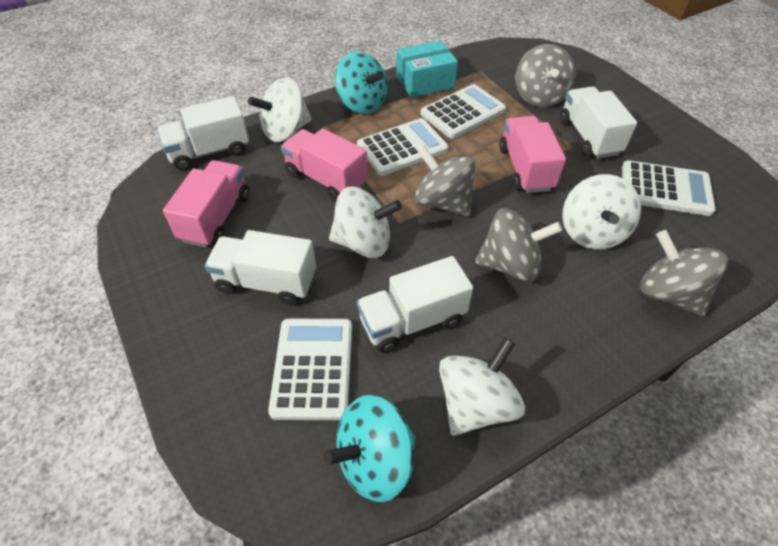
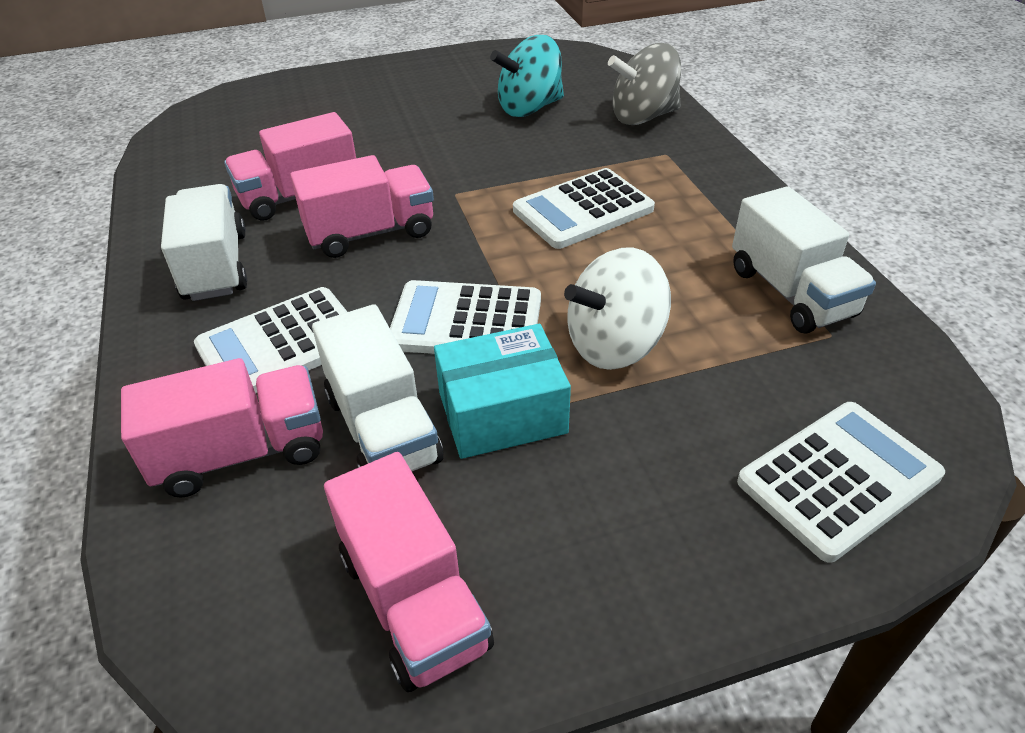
grey spinning top: 4 -> 1
pink truck: 3 -> 4
turquoise spinning top: 2 -> 1
white spinning top: 4 -> 1
white truck: 4 -> 3

